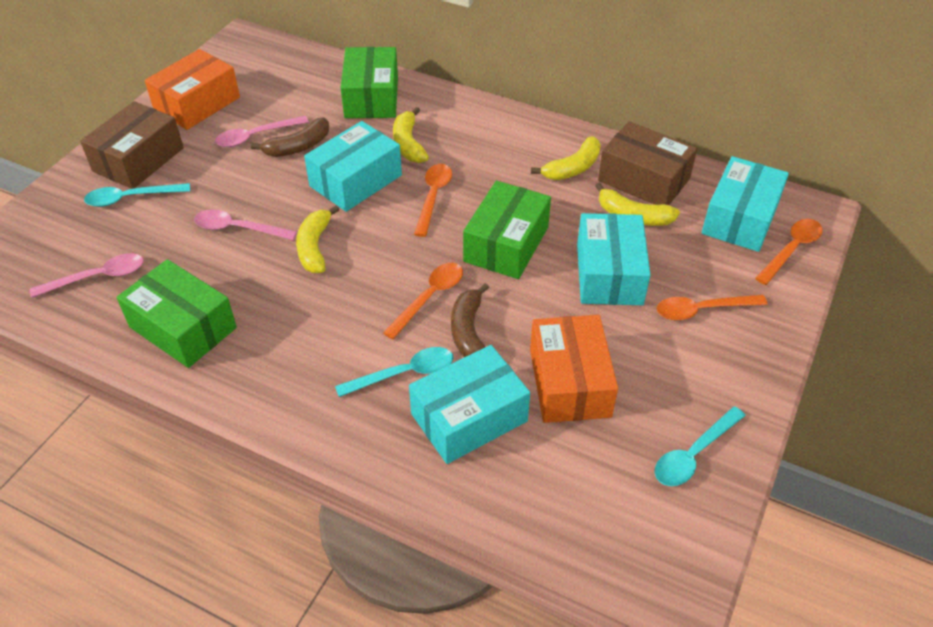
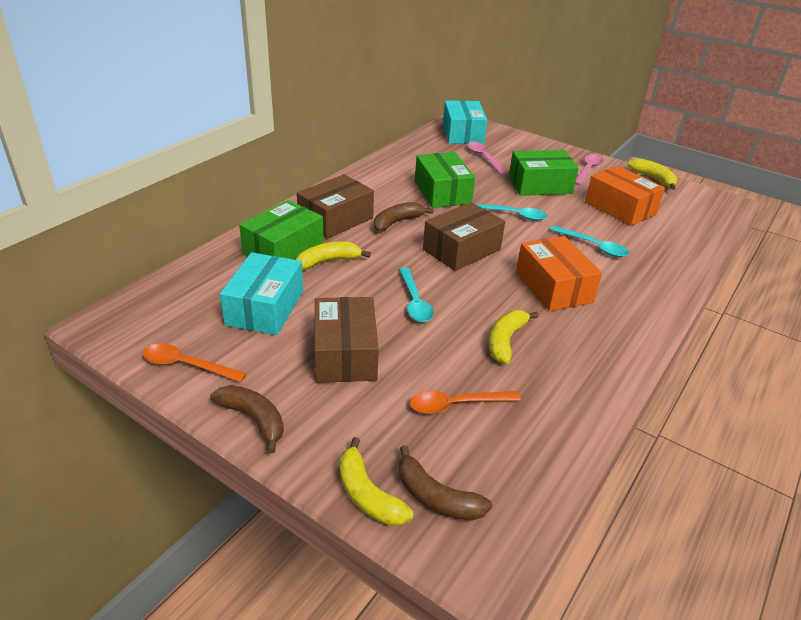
brown banana: 2 -> 3
brown box: 2 -> 3
orange spoon: 4 -> 2
pink spoon: 3 -> 2
turquoise box: 4 -> 2

